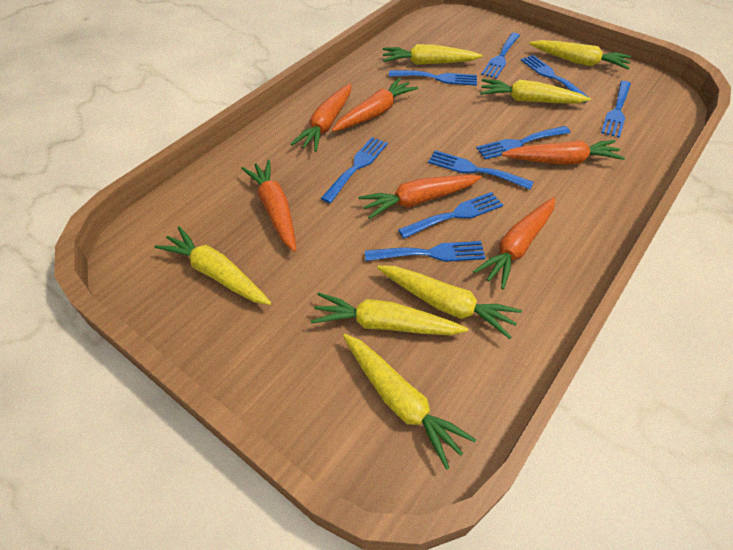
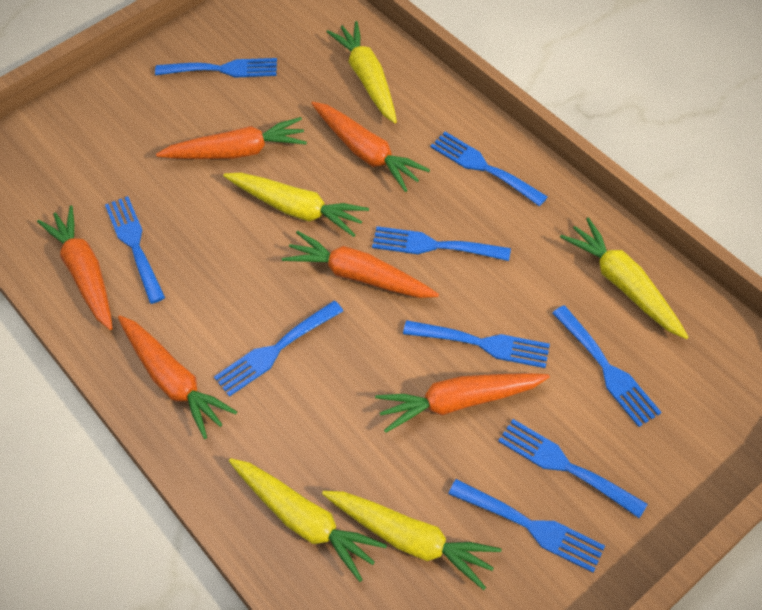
yellow carrot: 7 -> 5

